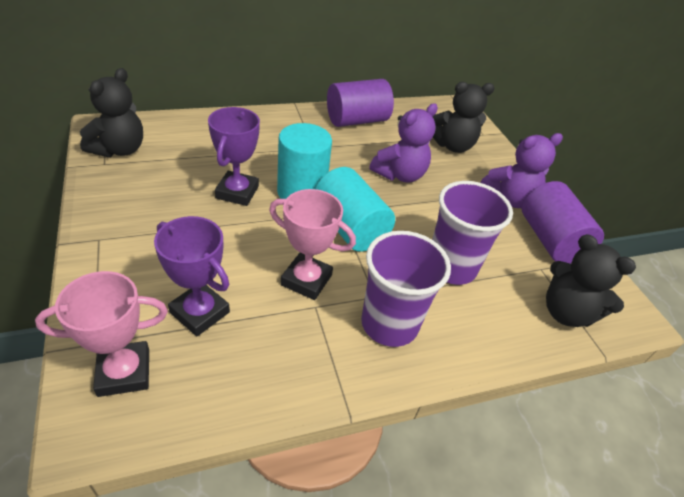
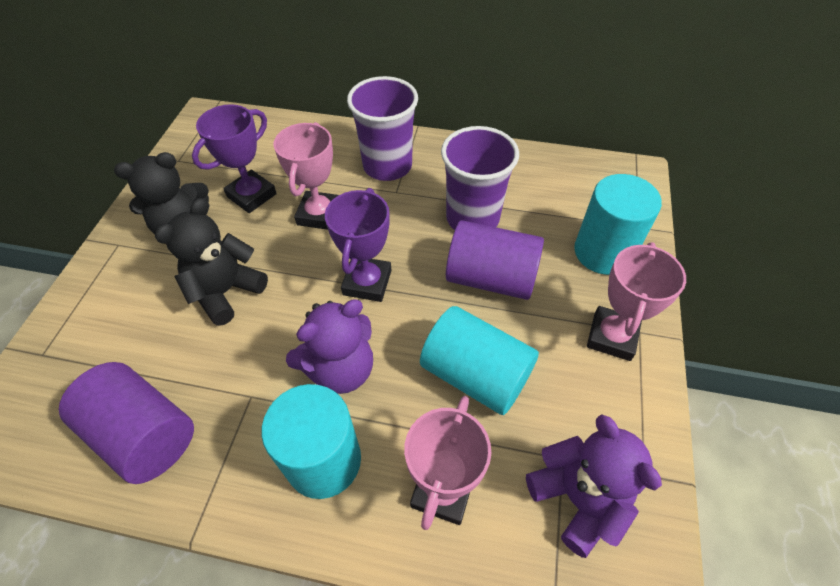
black teddy bear: 3 -> 2
pink trophy: 2 -> 3
turquoise cylinder: 2 -> 3

